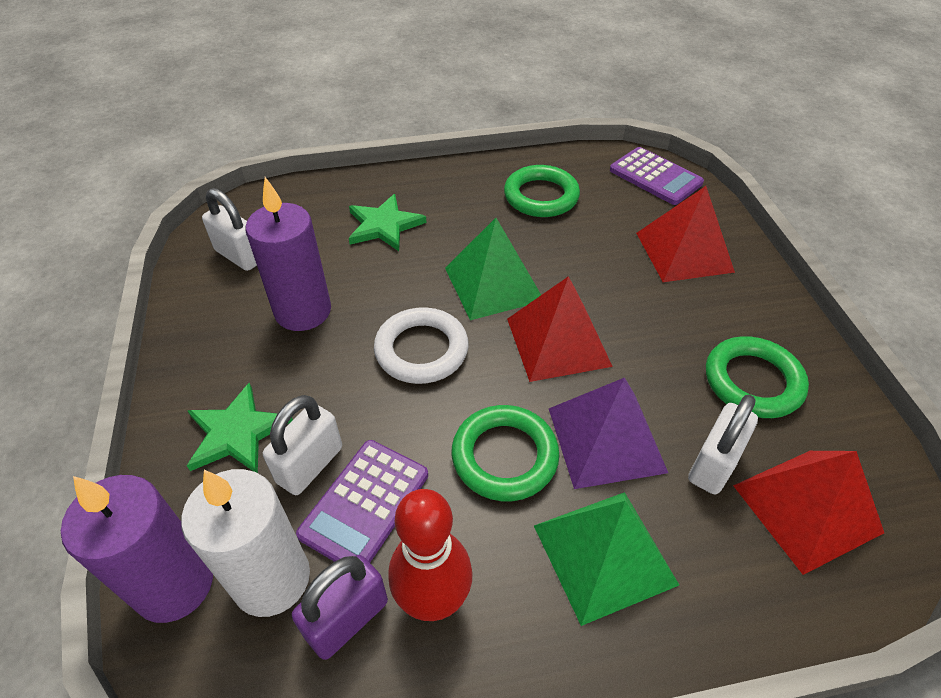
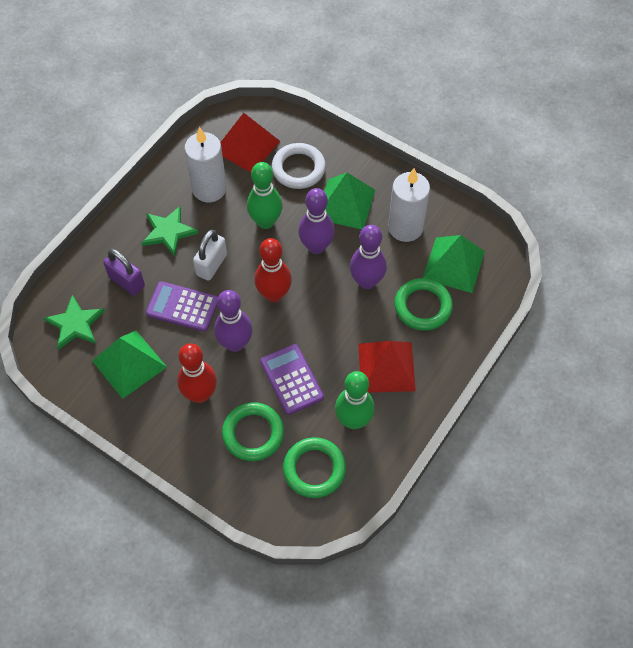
green bowling pin: 0 -> 2
green pyramid: 2 -> 3
purple bowling pin: 0 -> 3
purple candle: 2 -> 0
purple pyramid: 1 -> 0
red bowling pin: 1 -> 2
red pyramid: 3 -> 2
white candle: 1 -> 2
white padlock: 3 -> 1

